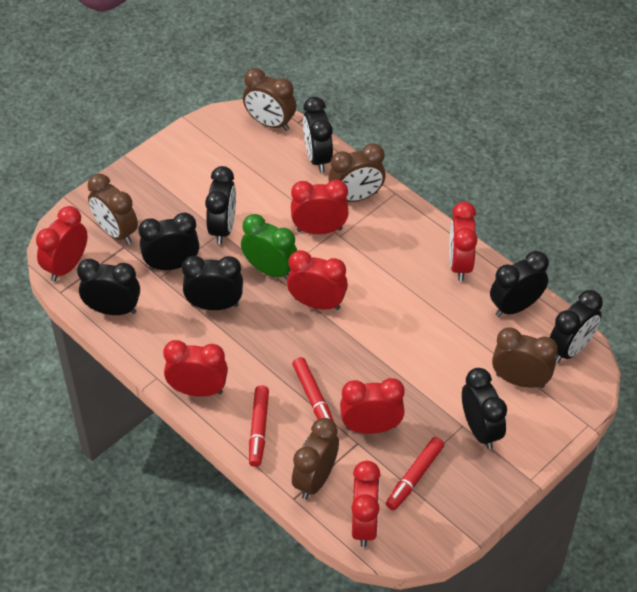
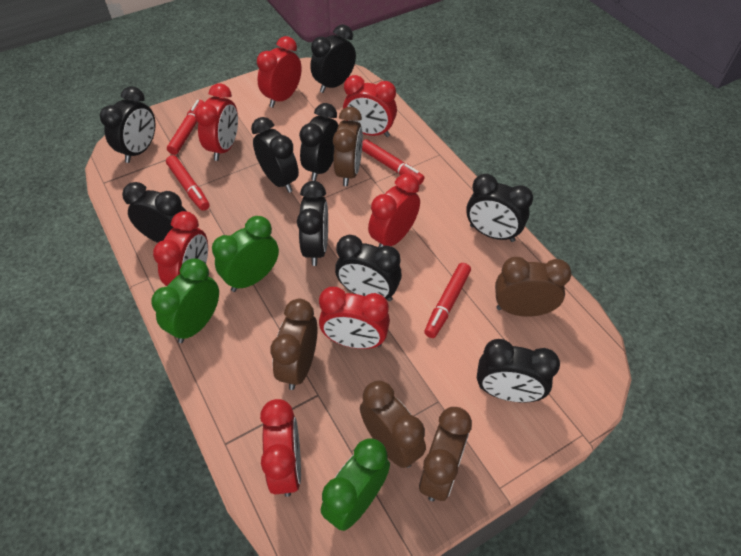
black clock: 8 -> 9
green clock: 1 -> 3
red marker: 3 -> 4

